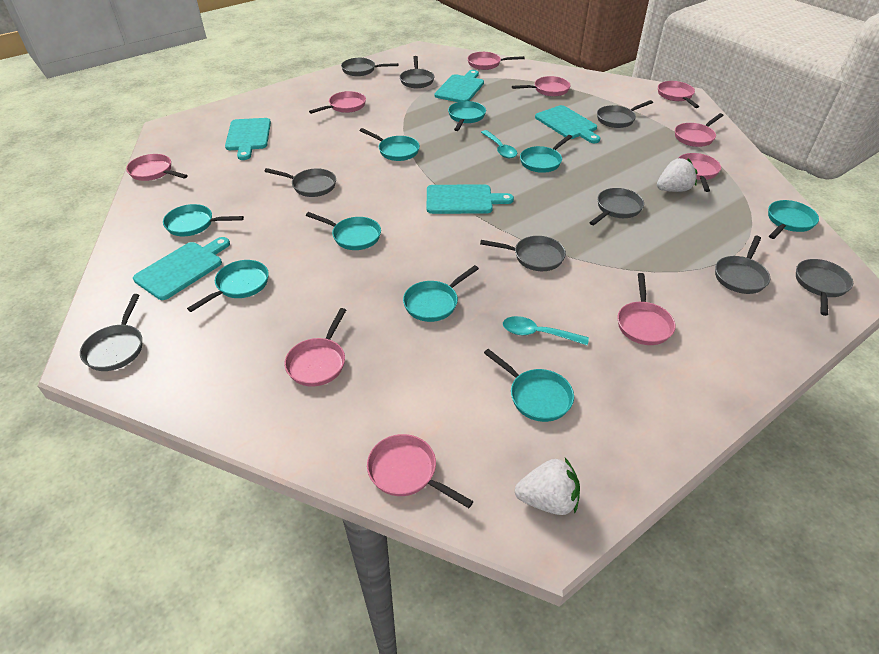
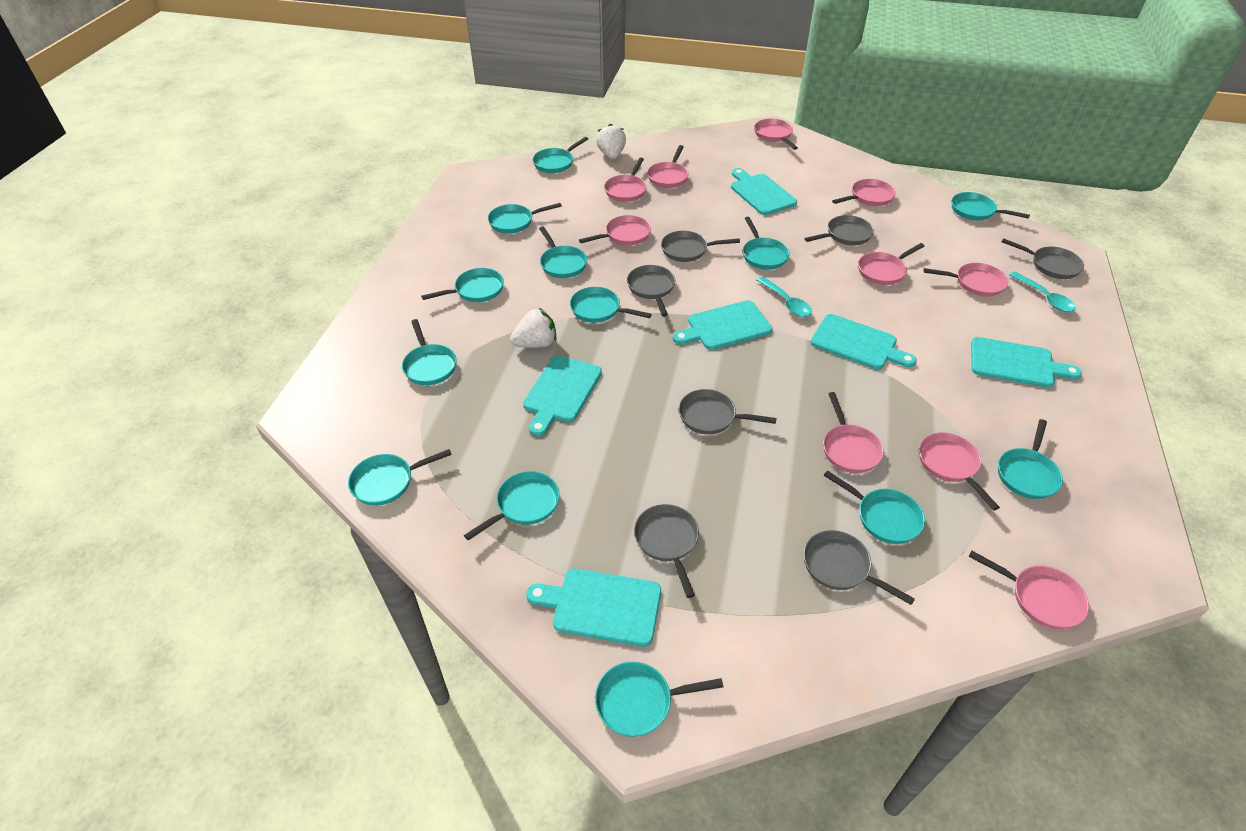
grey pan: 9 -> 7
turquoise cutting board: 5 -> 6
turquoise pan: 9 -> 13

